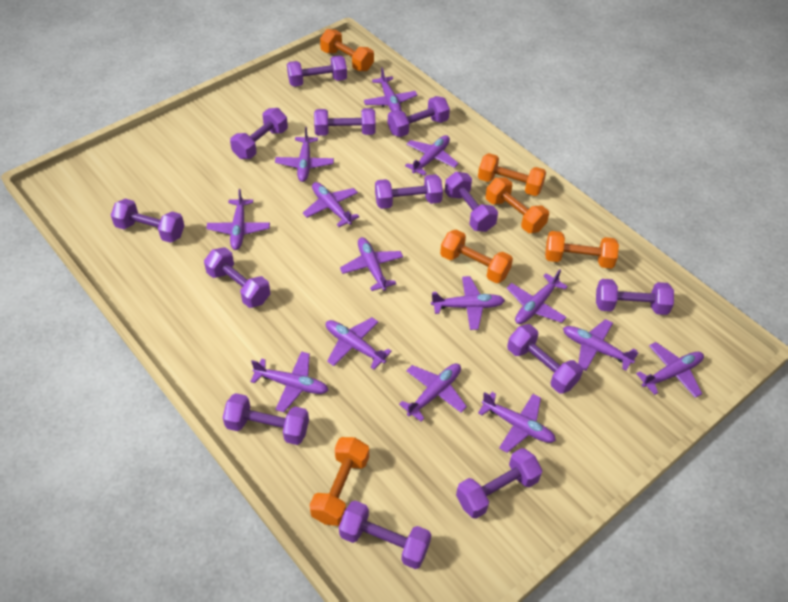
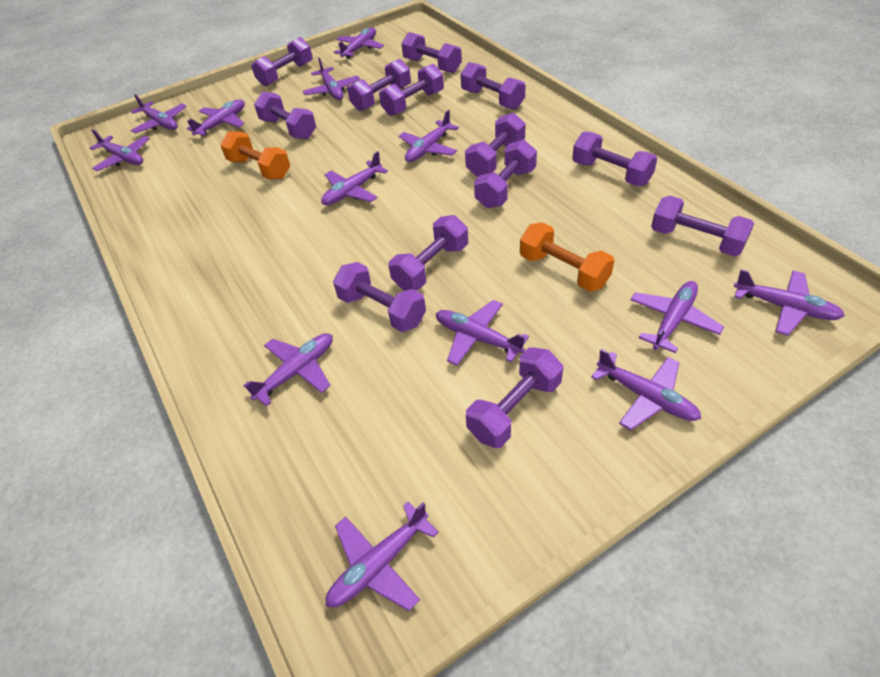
orange dumbbell: 6 -> 2
purple plane: 14 -> 13

